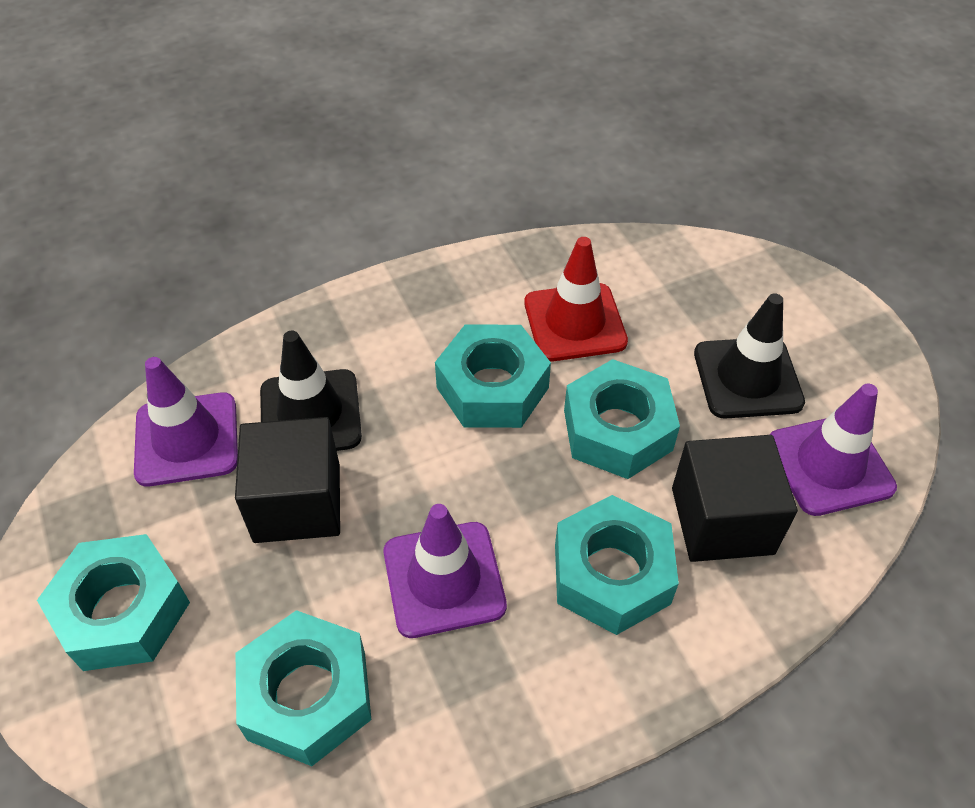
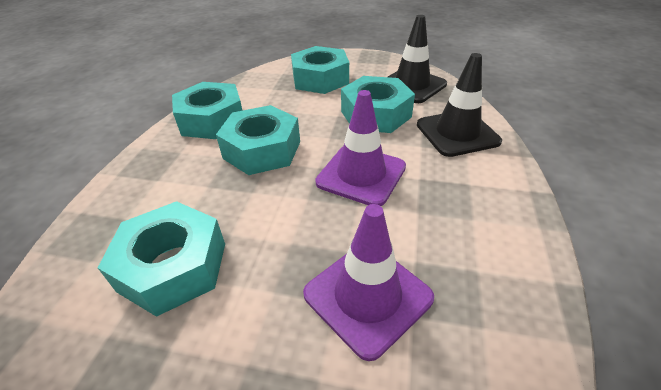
black cube: 2 -> 0
purple traffic cone: 3 -> 2
red traffic cone: 1 -> 0

